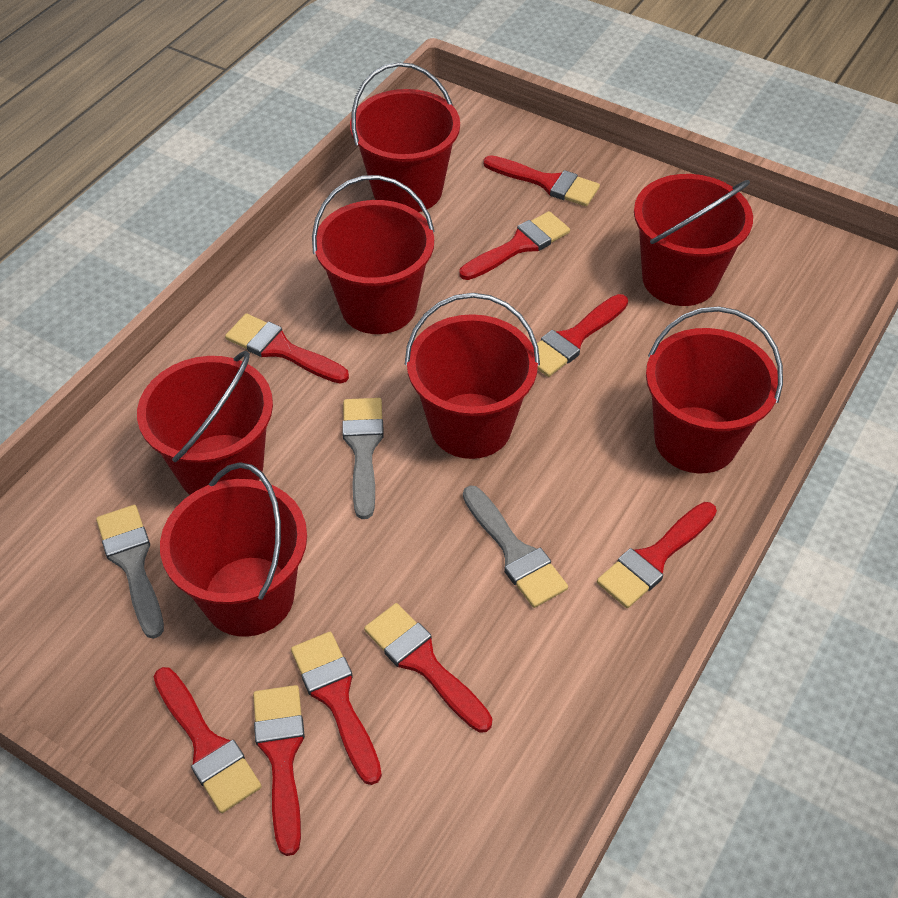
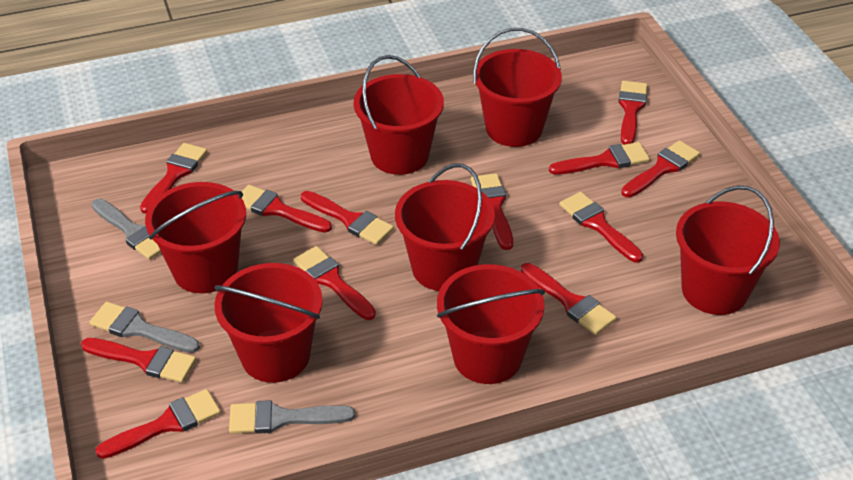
red brush: 9 -> 12

